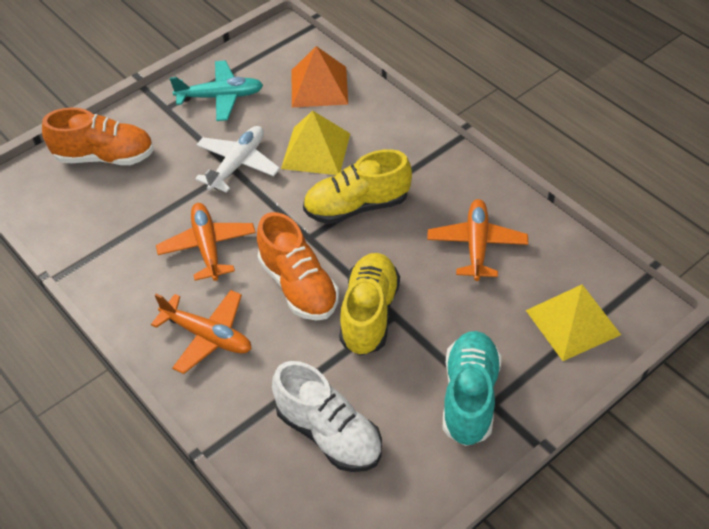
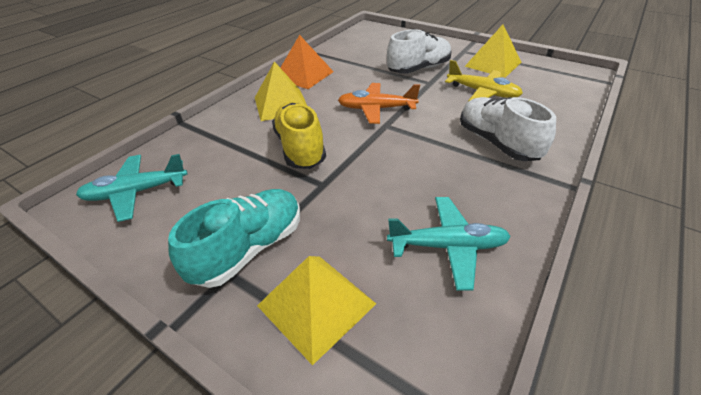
orange plane: 3 -> 1
orange shoe: 2 -> 0
turquoise plane: 1 -> 2
white plane: 1 -> 0
white shoe: 1 -> 2
yellow plane: 0 -> 1
yellow pyramid: 2 -> 3
yellow shoe: 2 -> 1

